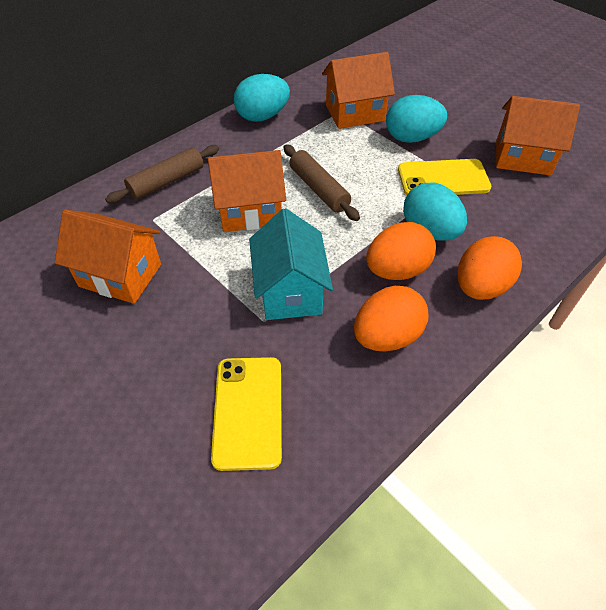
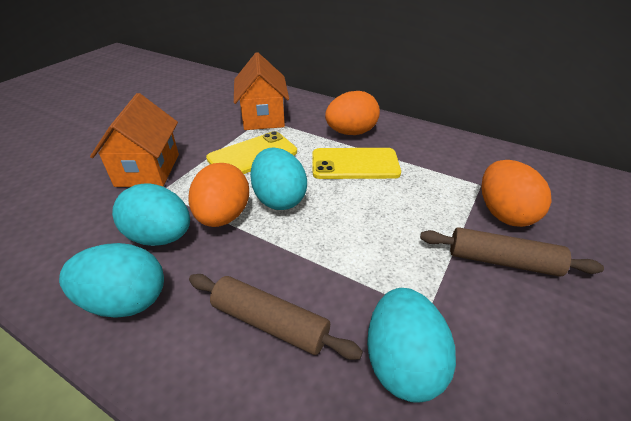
orange house: 4 -> 2
turquoise egg: 3 -> 4
turquoise house: 1 -> 0

